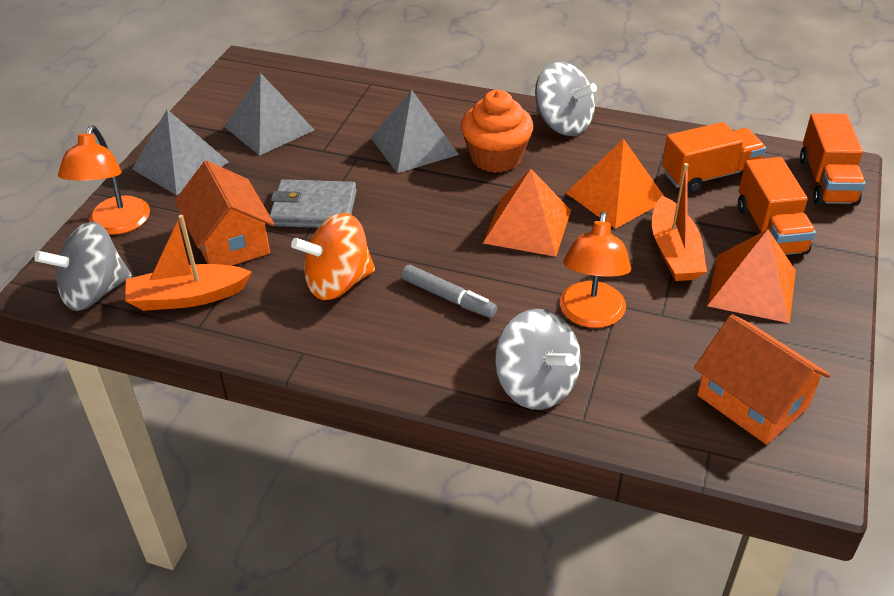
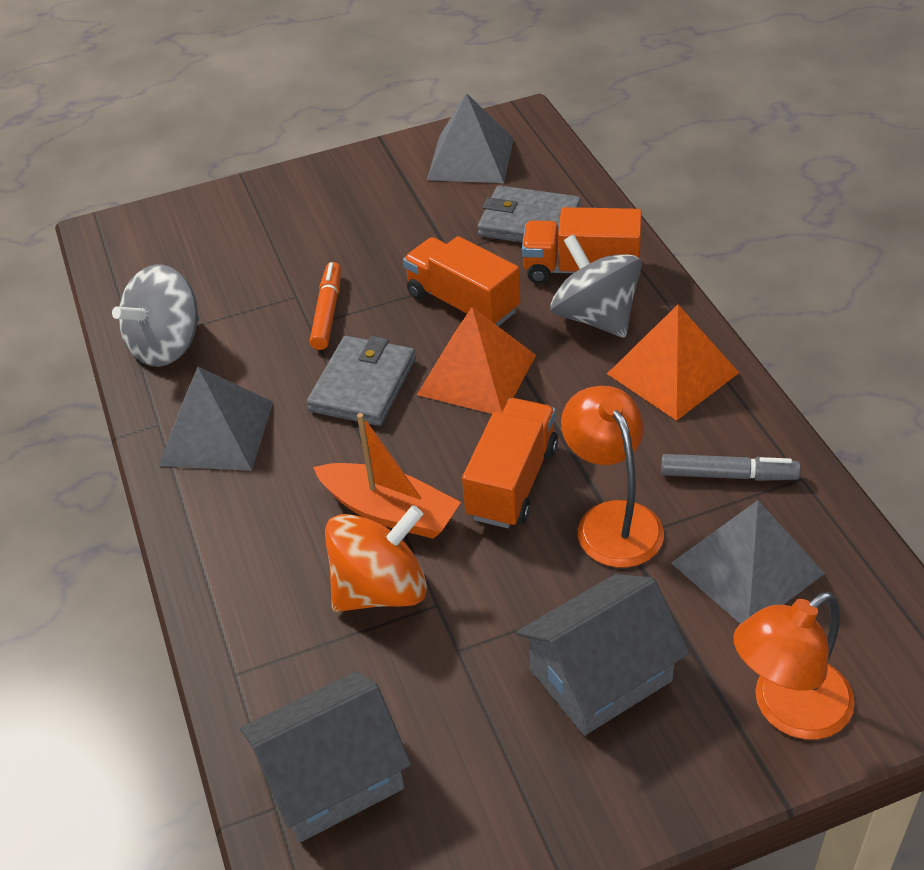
grey house: 0 -> 2
grey spinning top: 3 -> 2
grey wallet: 1 -> 2
orange boat: 2 -> 1
orange cupcake: 1 -> 0
orange house: 2 -> 0
orange marker: 0 -> 1
orange pyramid: 3 -> 2

